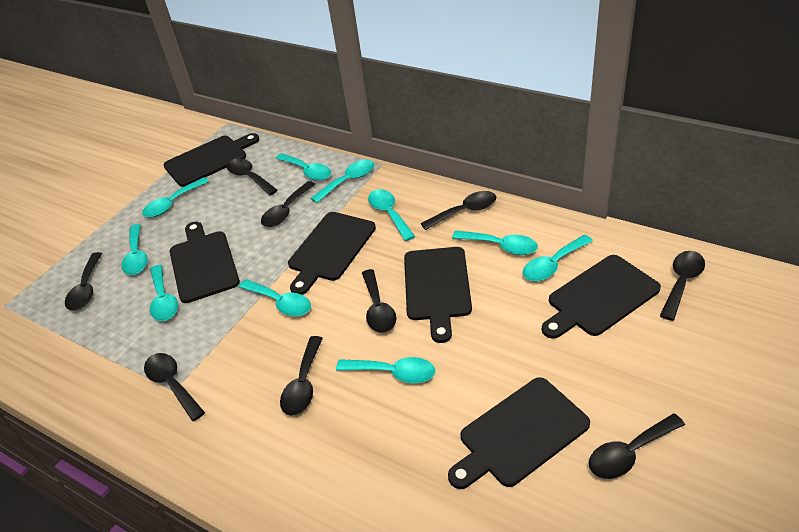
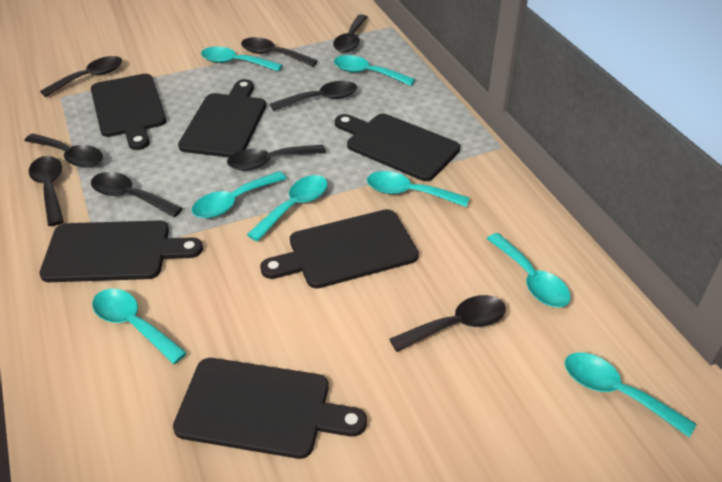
turquoise spoon: 10 -> 8

